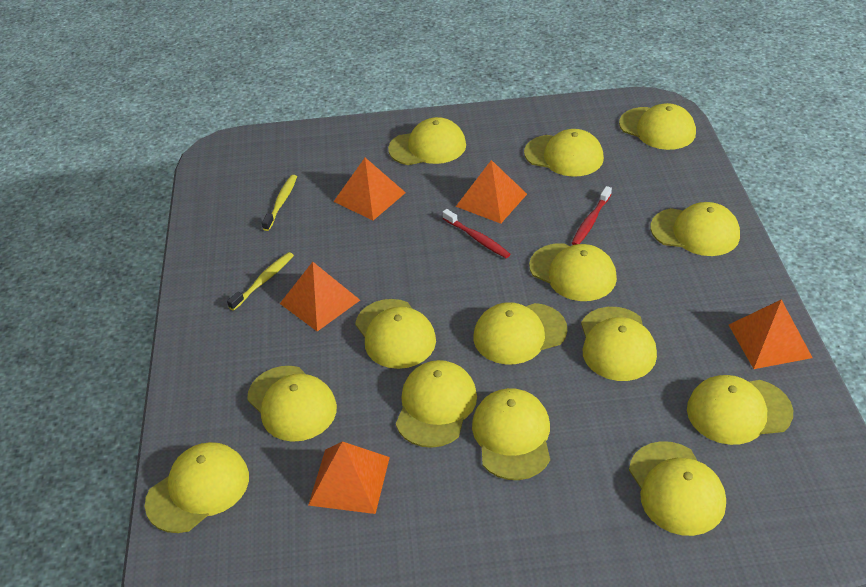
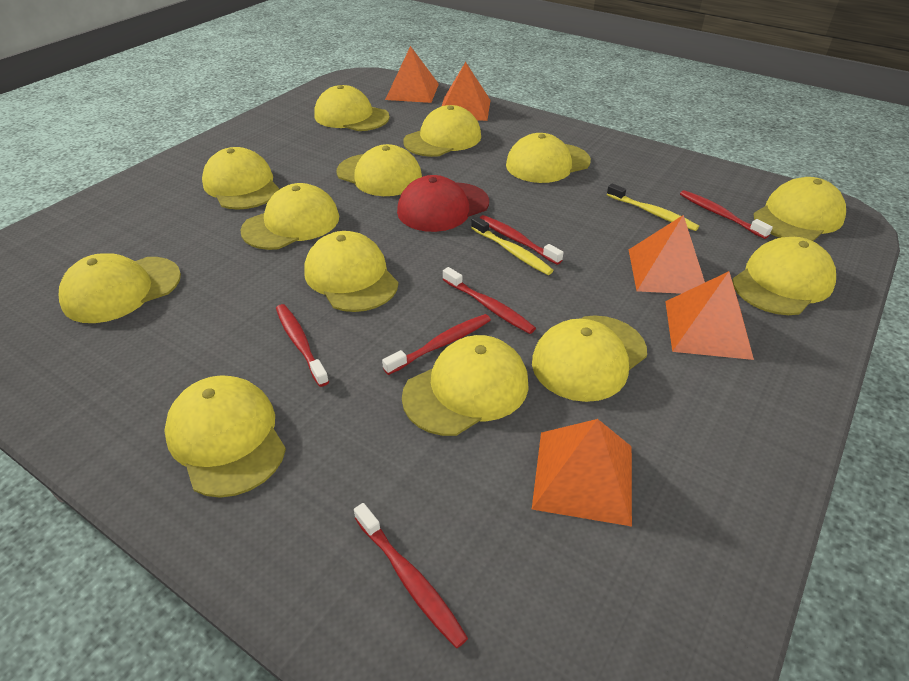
red cap: 0 -> 1
red toothbrush: 2 -> 6
yellow cap: 14 -> 13

